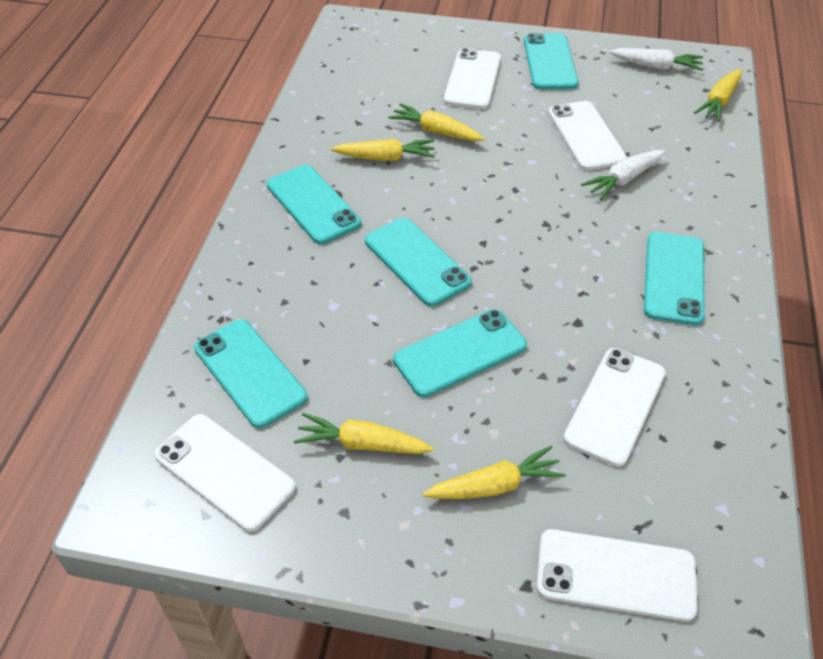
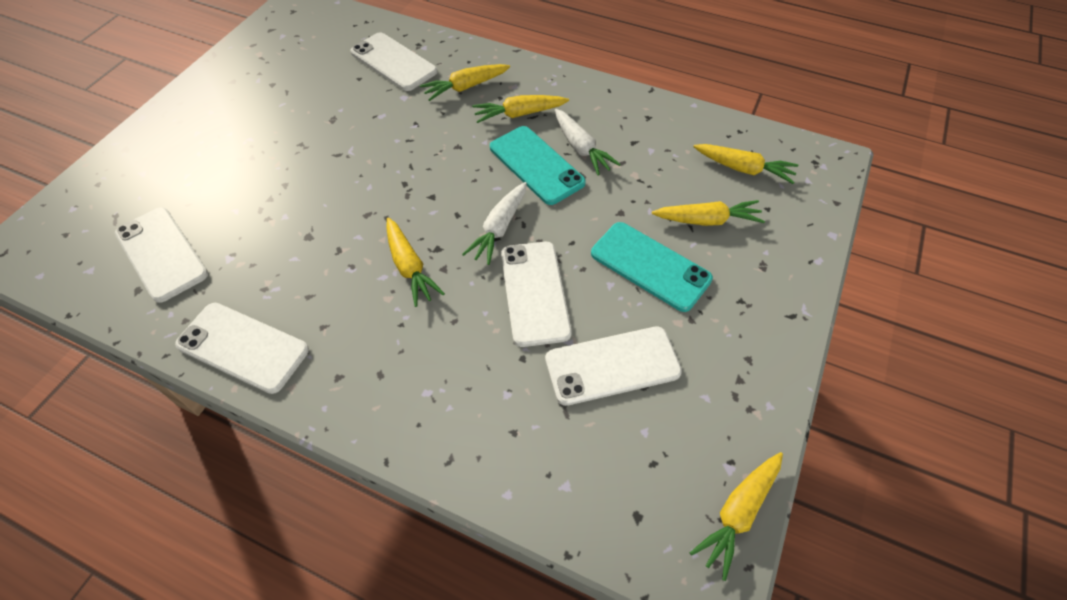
turquoise phone: 6 -> 2
yellow carrot: 5 -> 6

